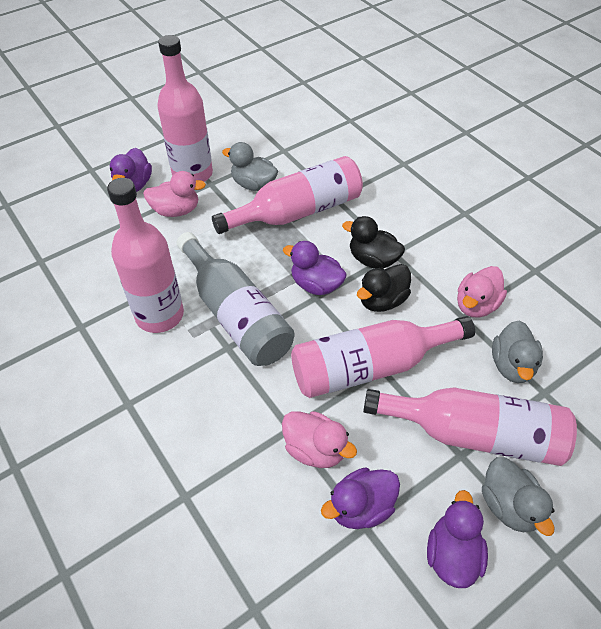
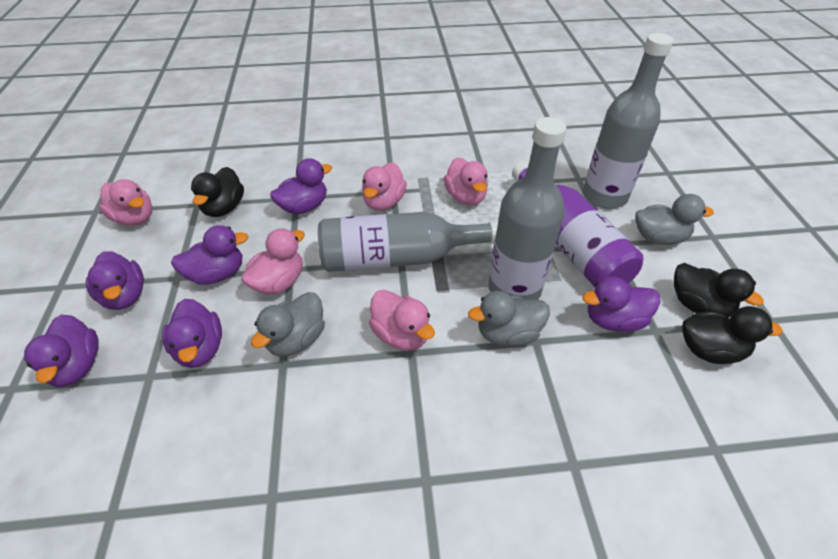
black duck: 2 -> 3
grey bottle: 1 -> 3
pink bottle: 5 -> 0
pink duck: 3 -> 5
purple bottle: 0 -> 1
purple duck: 4 -> 6

